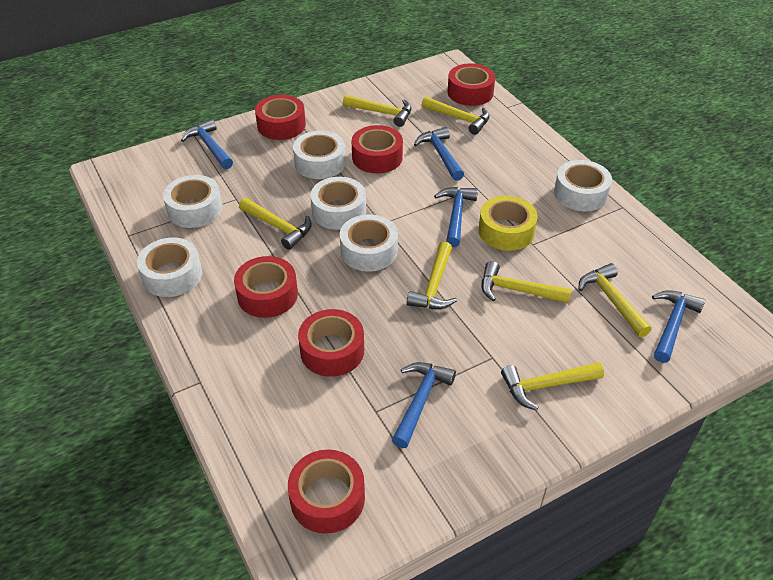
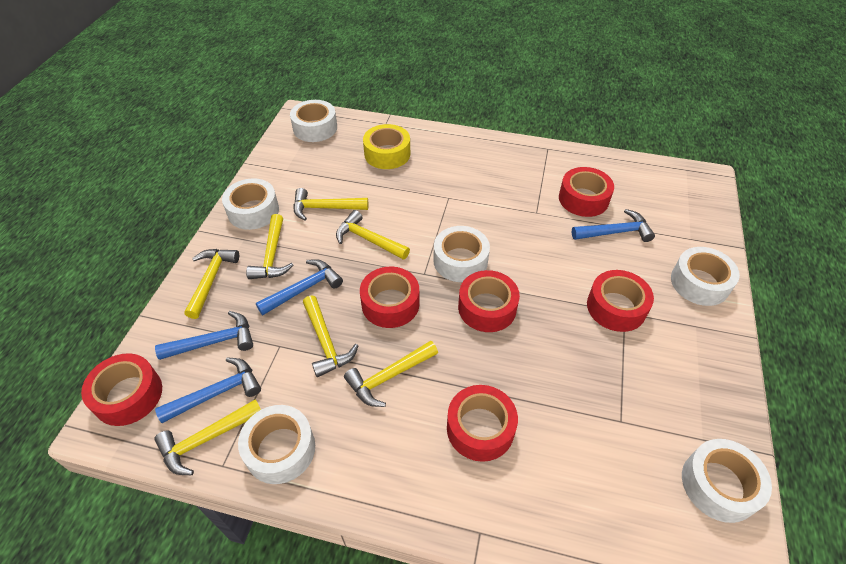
blue hammer: 5 -> 4

